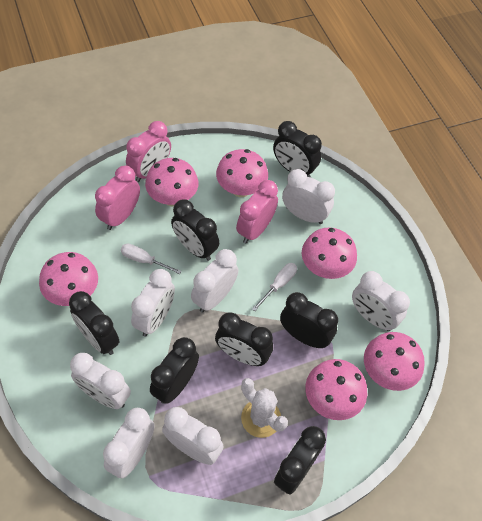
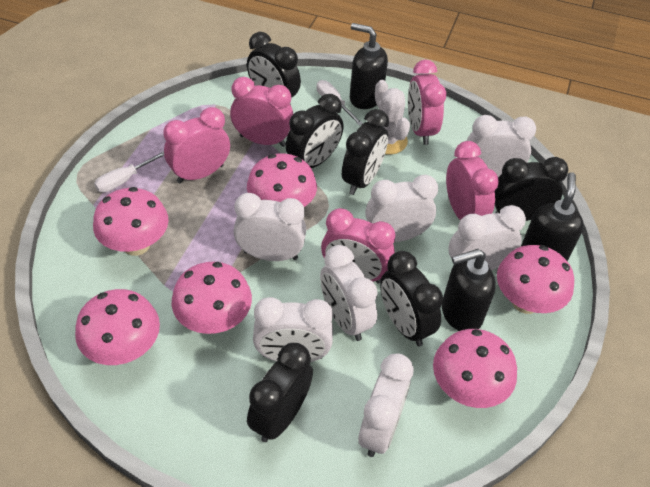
black clock: 7 -> 6
black soap dispenser: 0 -> 3
pink clock: 3 -> 5

